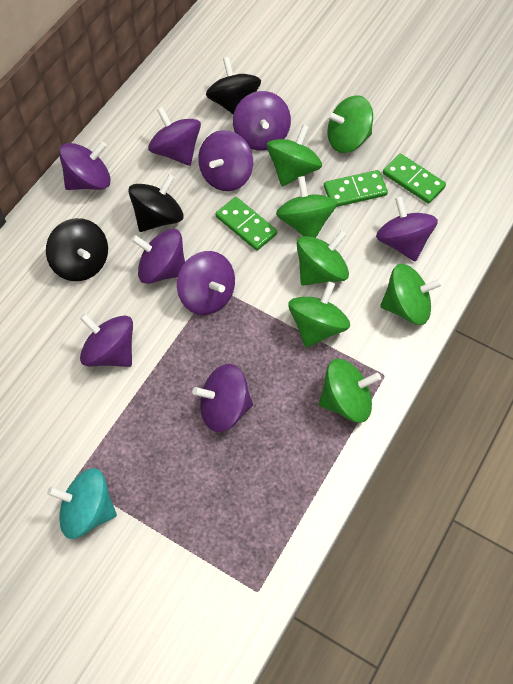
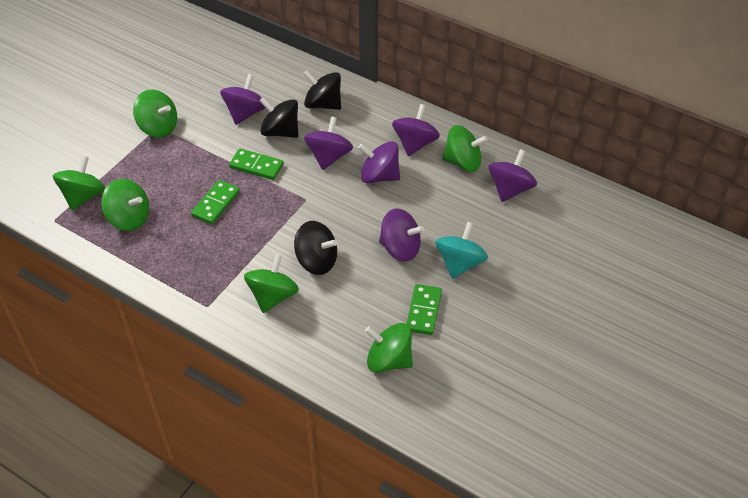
green spinning top: 7 -> 6
purple spinning top: 9 -> 6

